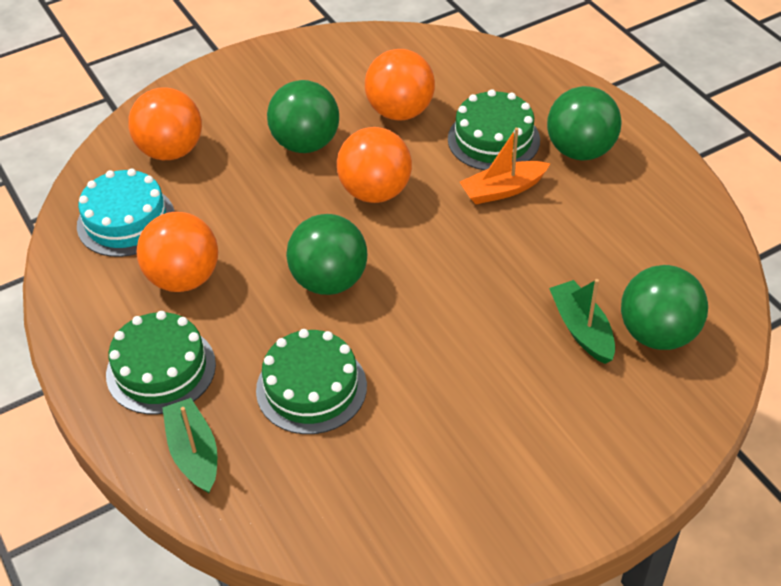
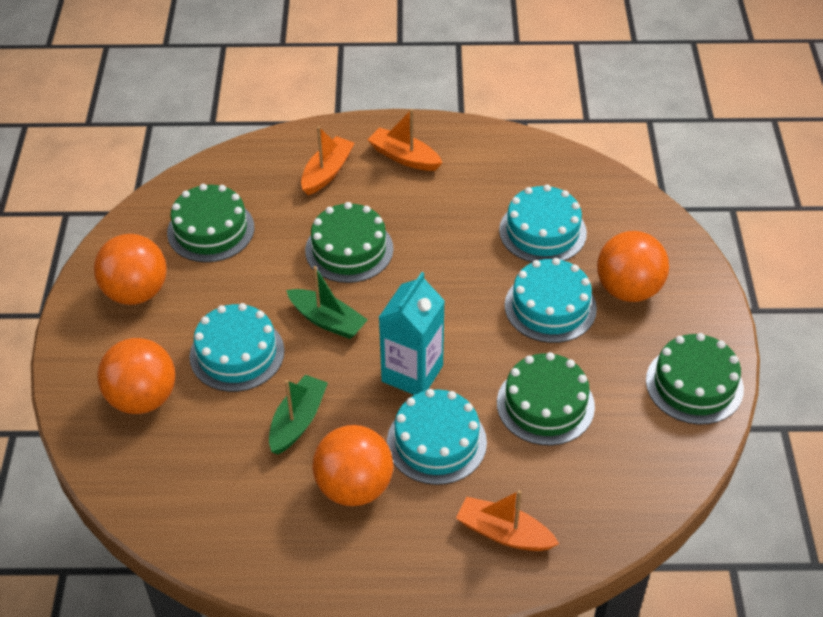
green ball: 4 -> 0
green cake: 3 -> 4
orange boat: 1 -> 3
turquoise cake: 1 -> 4
turquoise carton: 0 -> 1

